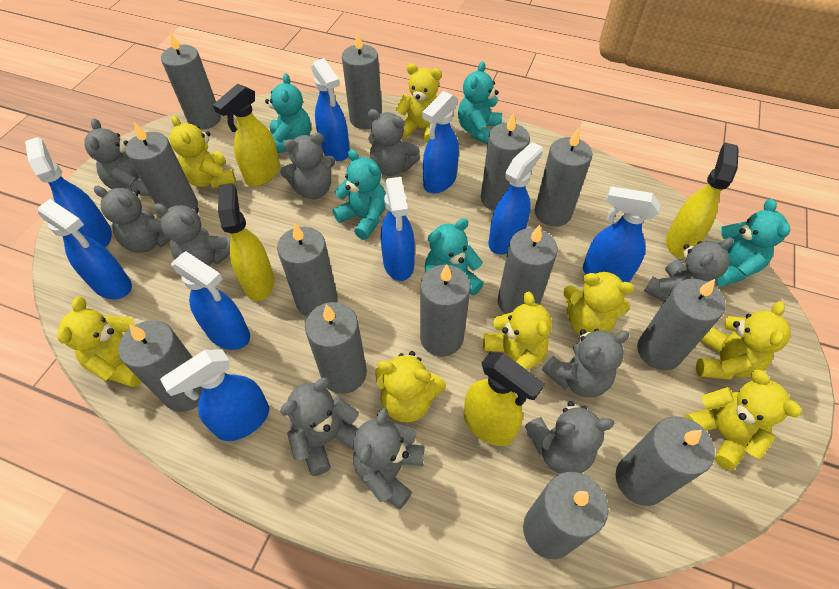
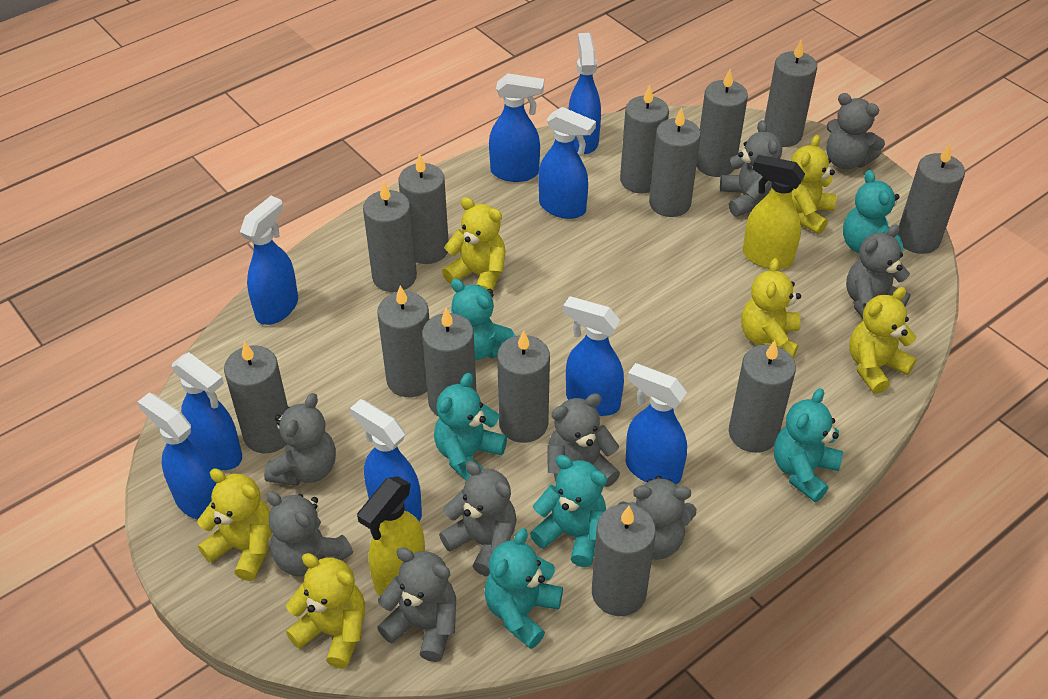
grey teddy bear: 10 -> 9
turquoise teddy bear: 5 -> 6
yellow spray bottle: 4 -> 2
yellow teddy bear: 8 -> 6

